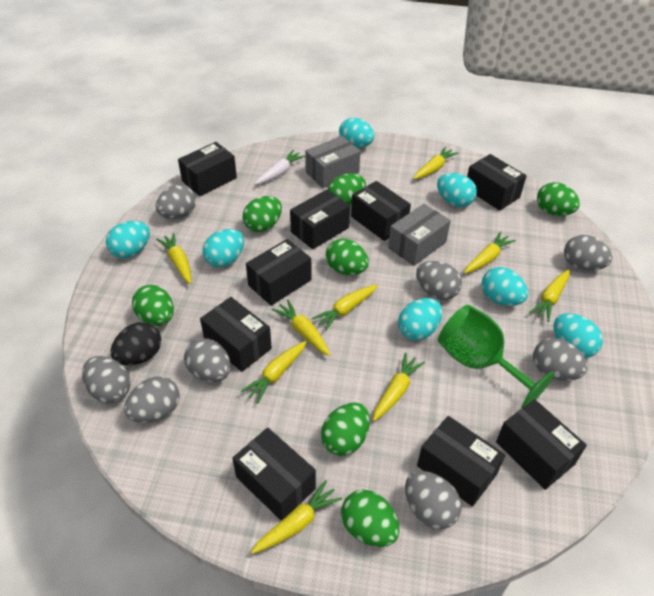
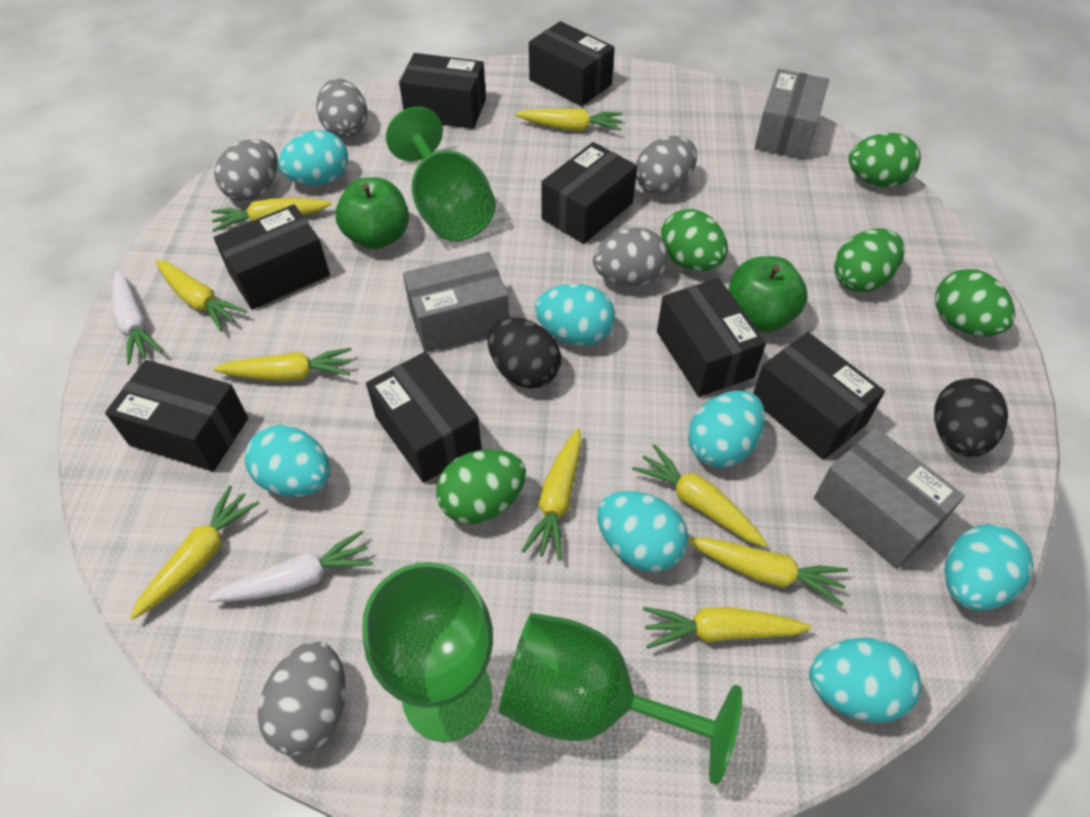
black box: 9 -> 8
black egg: 1 -> 2
green apple: 0 -> 2
green egg: 7 -> 5
green goblet: 1 -> 3
grey box: 2 -> 3
grey egg: 8 -> 5
white carrot: 1 -> 2

